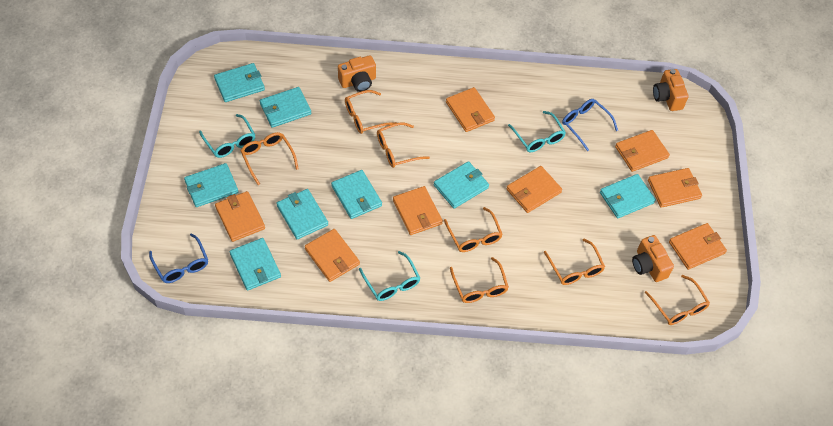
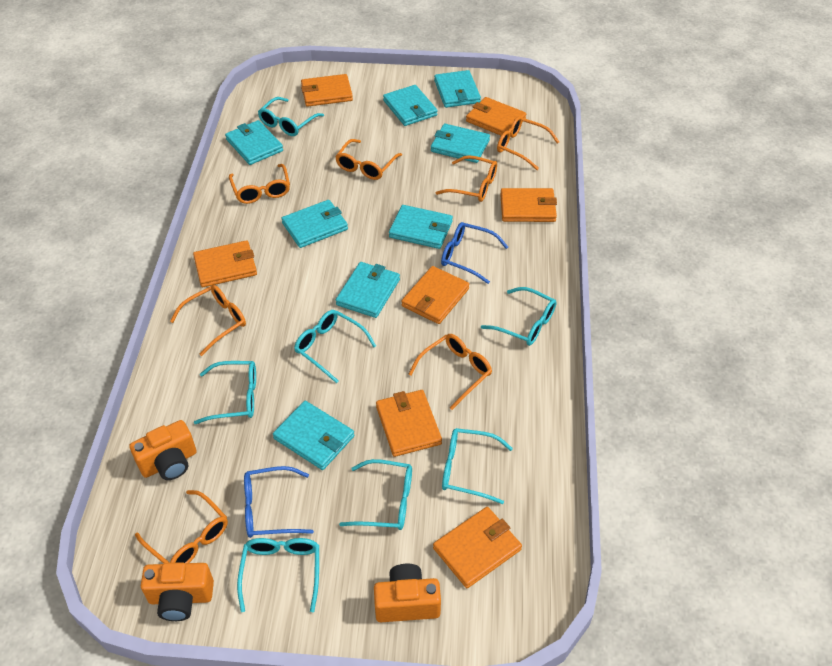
orange wallet: 8 -> 7
turquoise glasses: 3 -> 7

